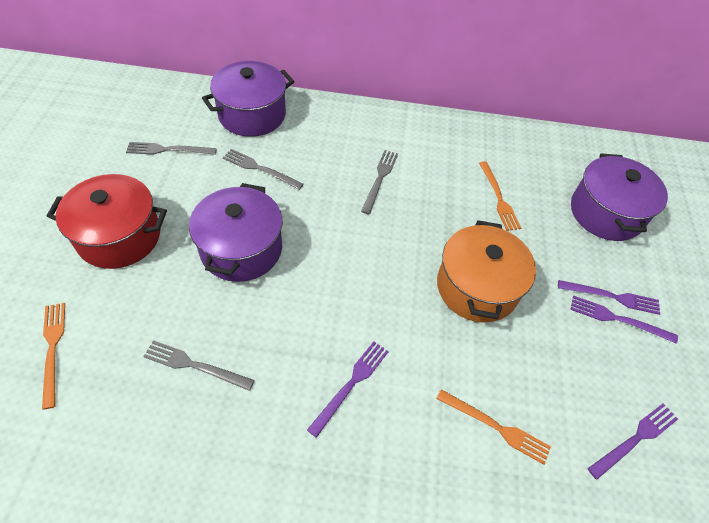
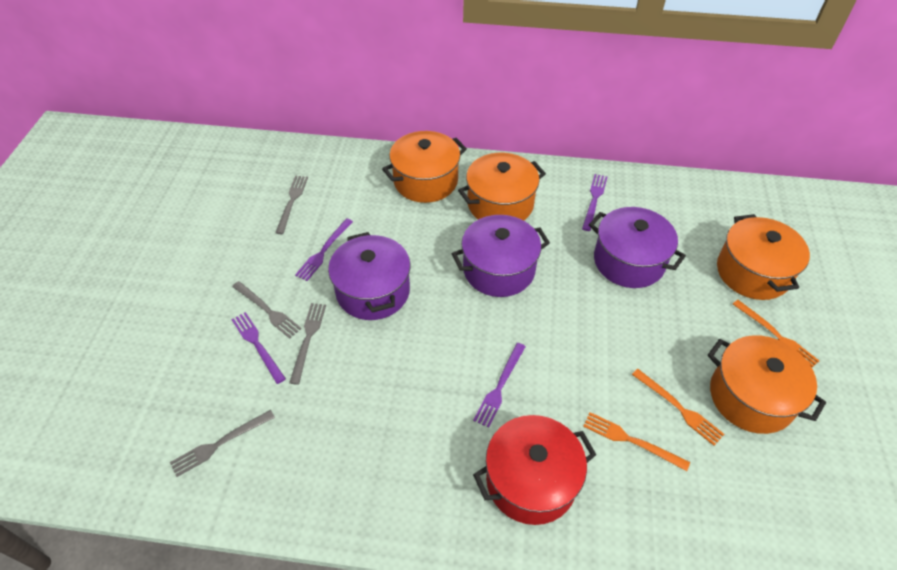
orange pot: 1 -> 4

